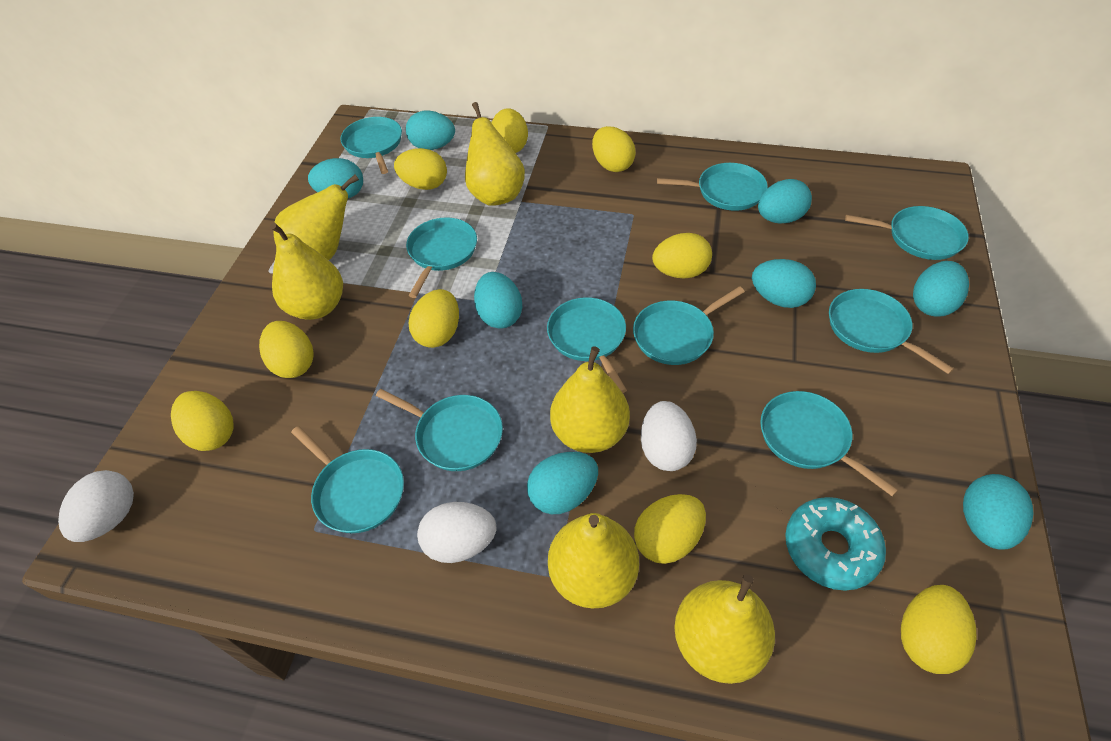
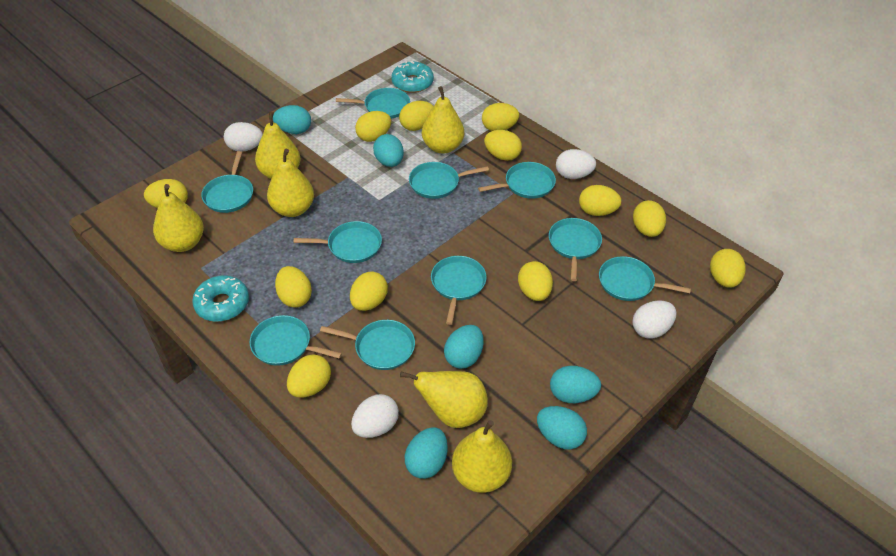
turquoise donut: 1 -> 2
turquoise egg: 8 -> 6
white egg: 3 -> 4
yellow egg: 9 -> 12

